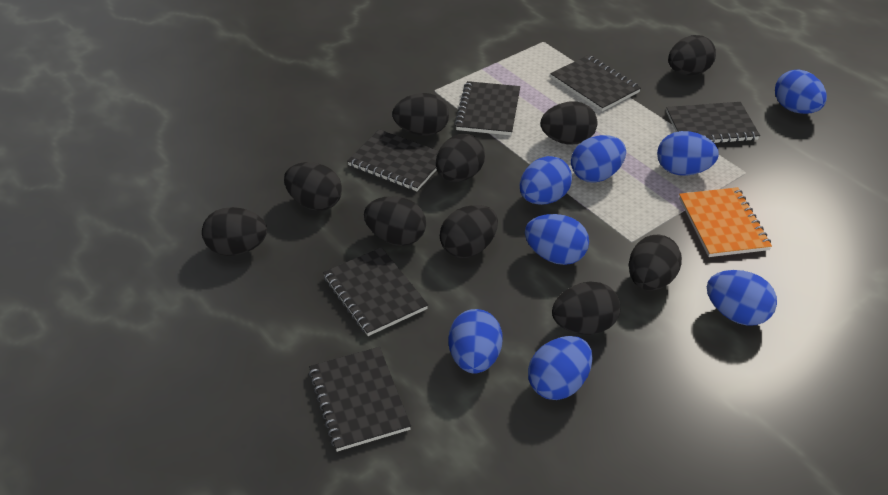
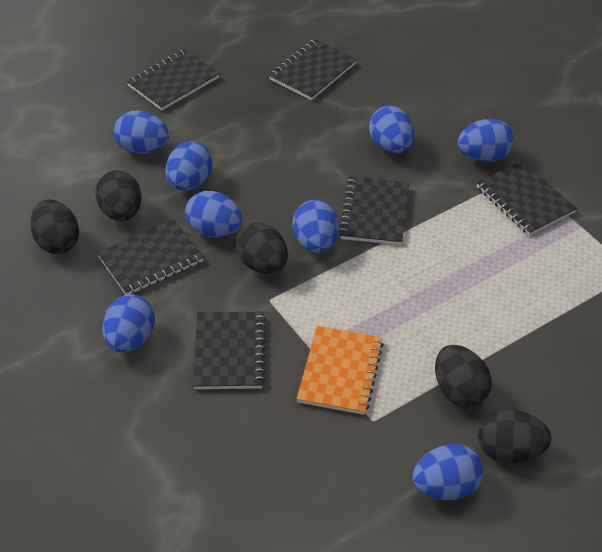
black egg: 10 -> 5

